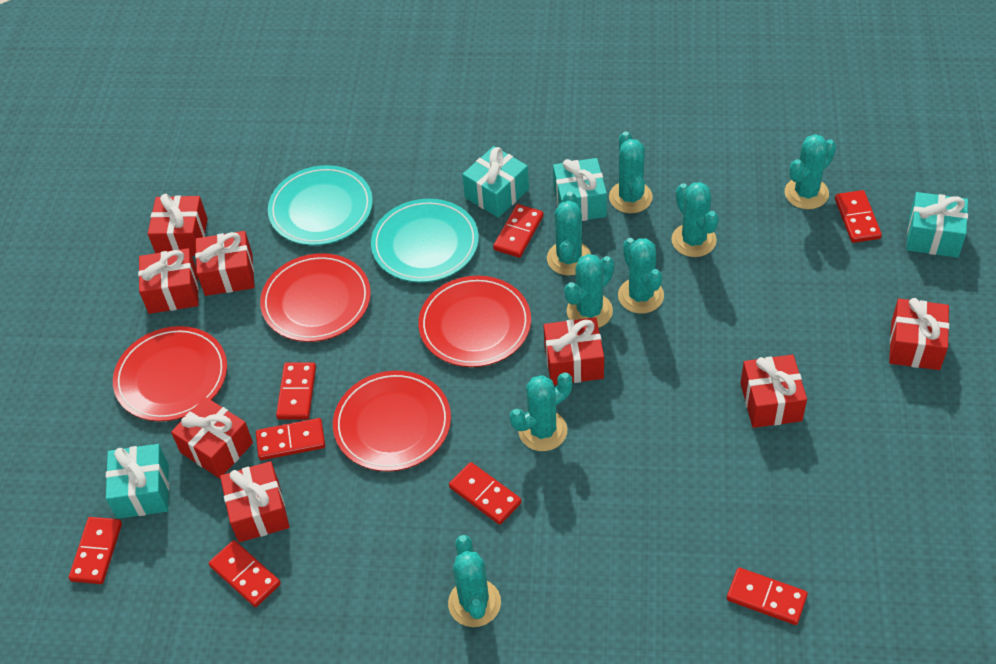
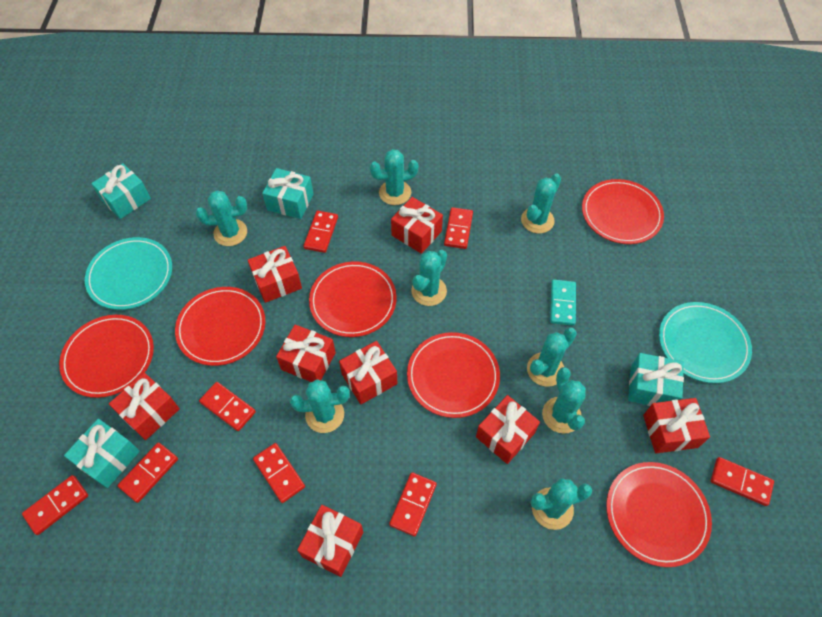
red plate: 4 -> 6
turquoise domino: 0 -> 1

